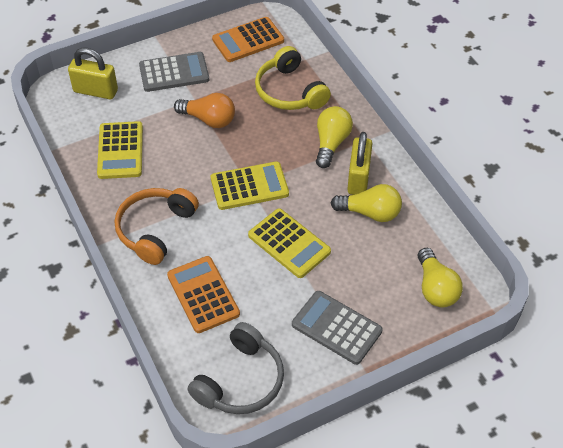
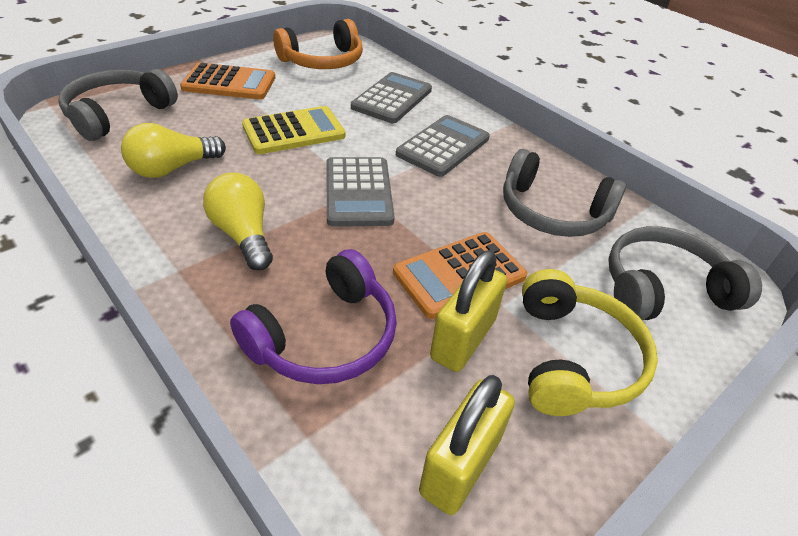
grey calculator: 2 -> 3
grey headphones: 1 -> 3
orange light bulb: 1 -> 0
purple headphones: 0 -> 1
yellow calculator: 3 -> 1
yellow light bulb: 3 -> 2

